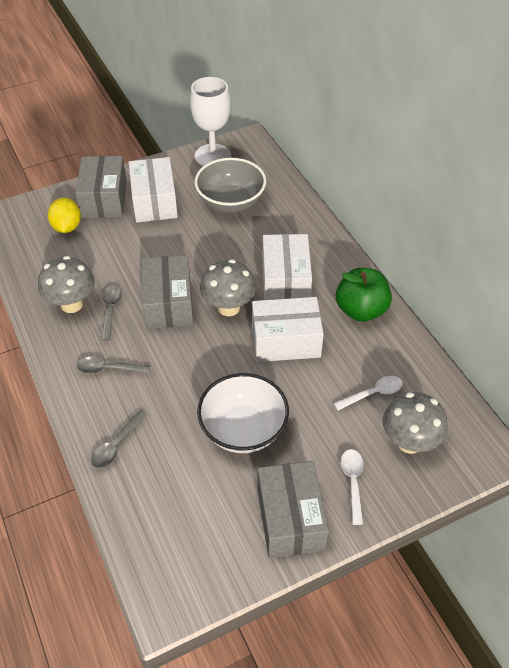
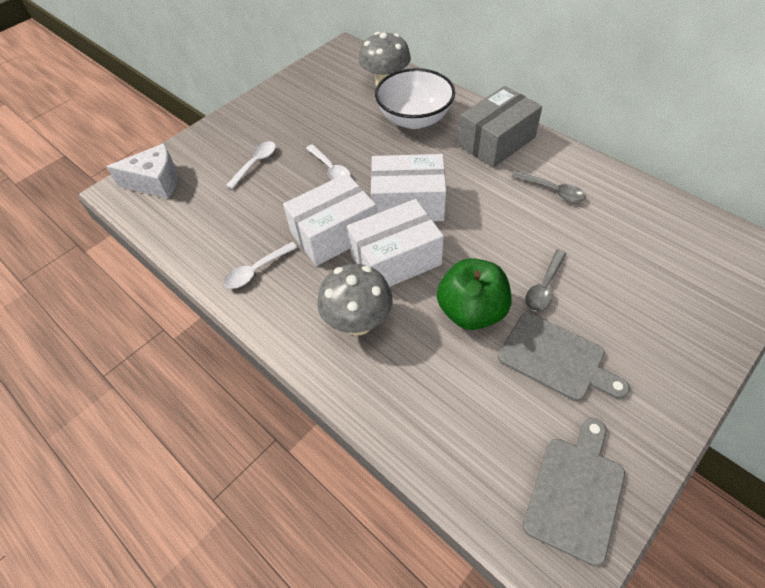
grey bowl: 1 -> 0
grey box: 3 -> 1
grey cutting board: 0 -> 2
grey mushroom: 3 -> 2
grey spoon: 3 -> 2
white cheese: 0 -> 1
white goblet: 1 -> 0
white spoon: 2 -> 3
yellow lemon: 1 -> 0

